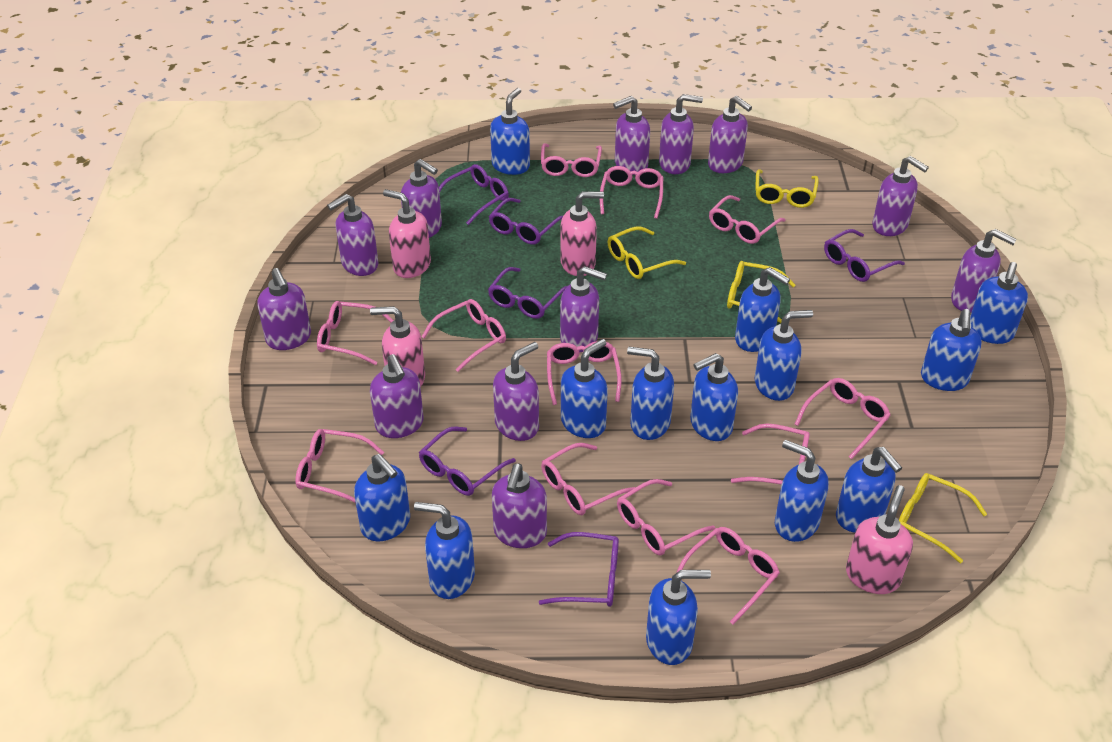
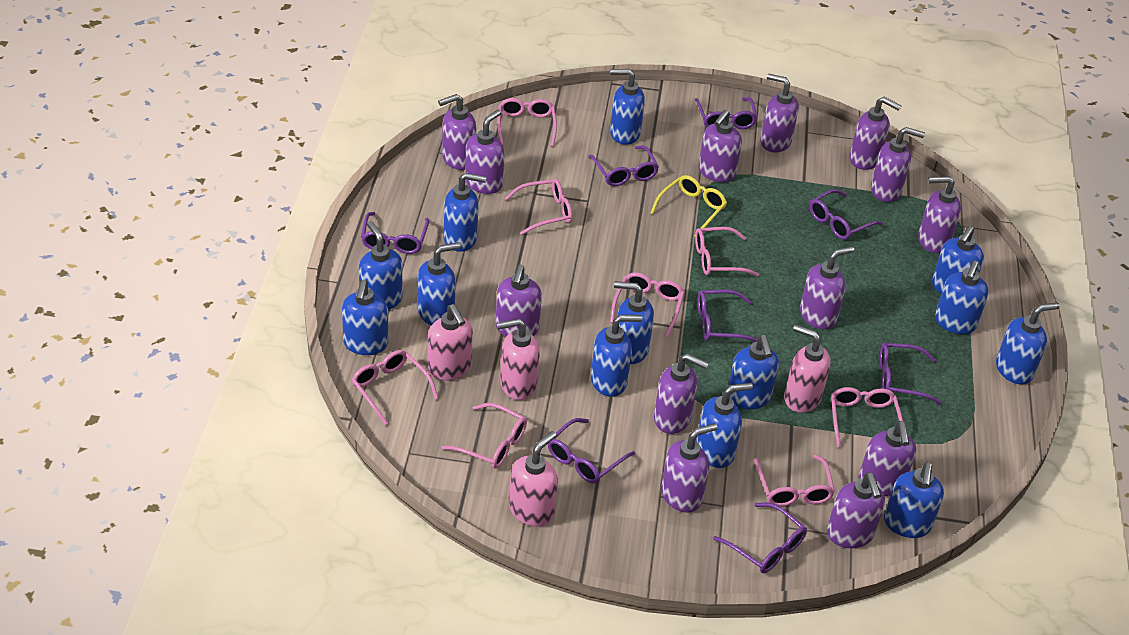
pink glasses: 12 -> 8
purple glasses: 6 -> 8
purple soap dispenser: 12 -> 13
yellow glasses: 4 -> 1

